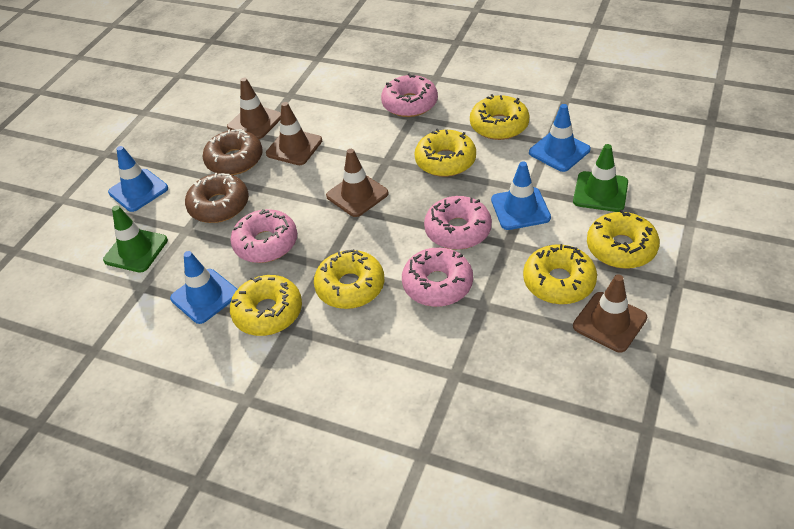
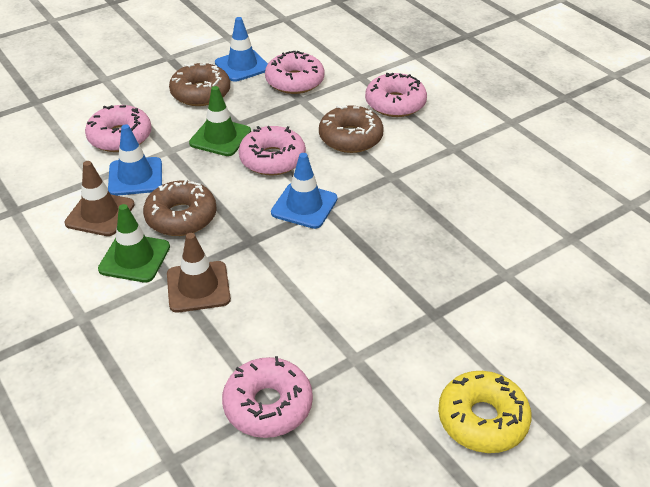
blue traffic cone: 4 -> 3
brown donut: 2 -> 3
brown traffic cone: 4 -> 2
pink donut: 4 -> 5
yellow donut: 6 -> 1

